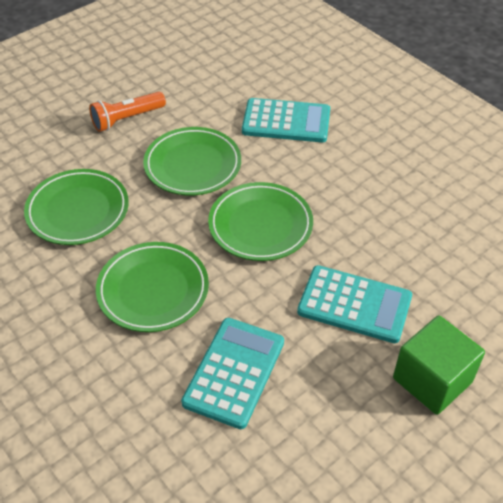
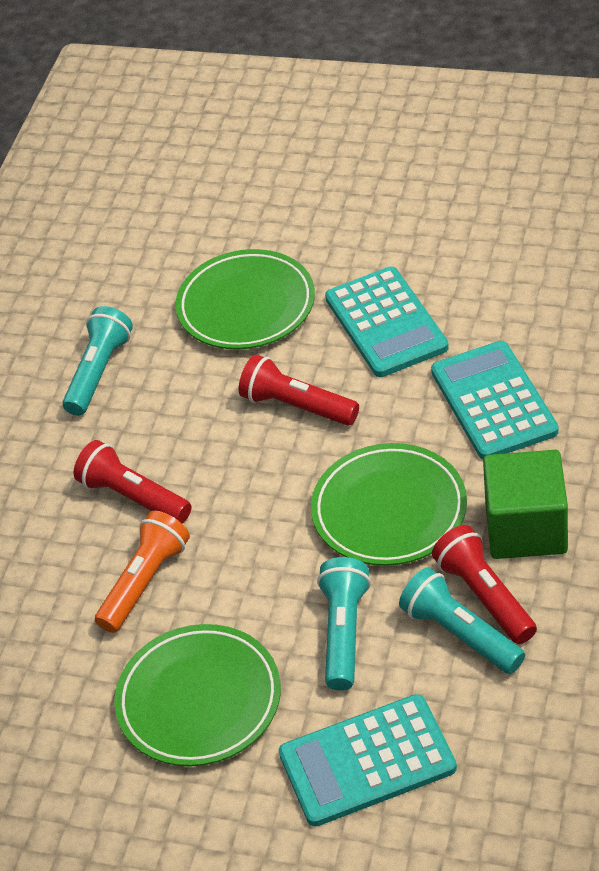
green plate: 4 -> 3
red flashlight: 0 -> 3
turquoise flashlight: 0 -> 3

